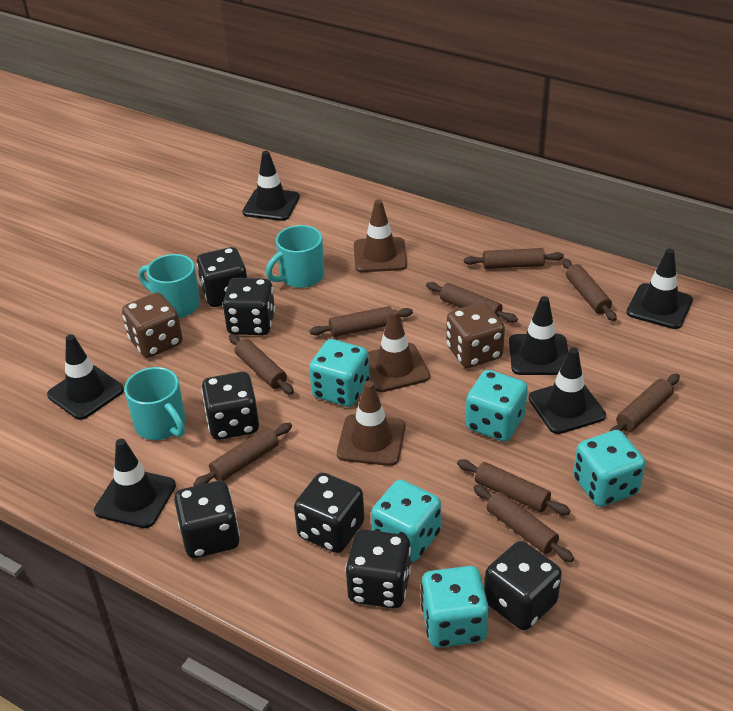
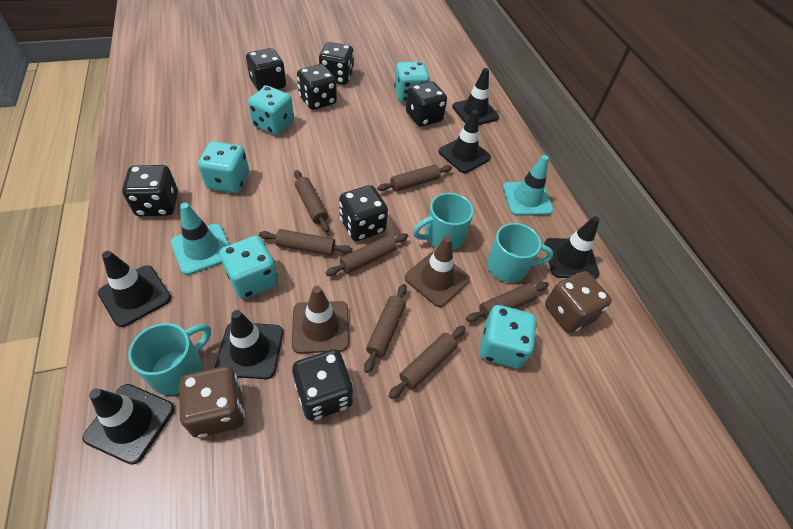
brown rolling pin: 9 -> 7
brown traffic cone: 3 -> 2
turquoise traffic cone: 0 -> 2

